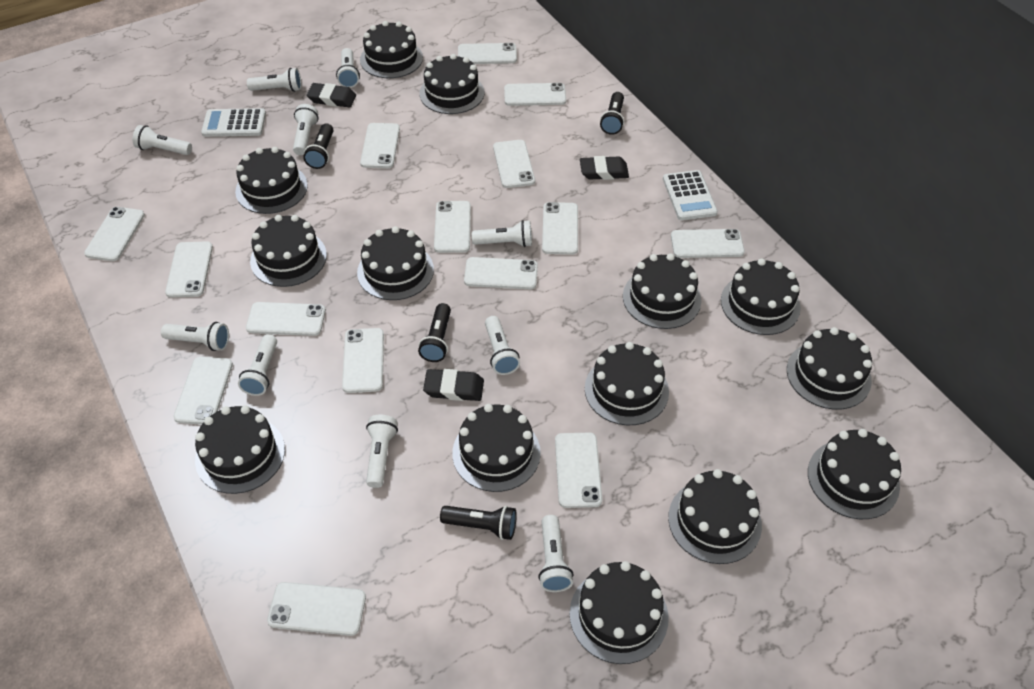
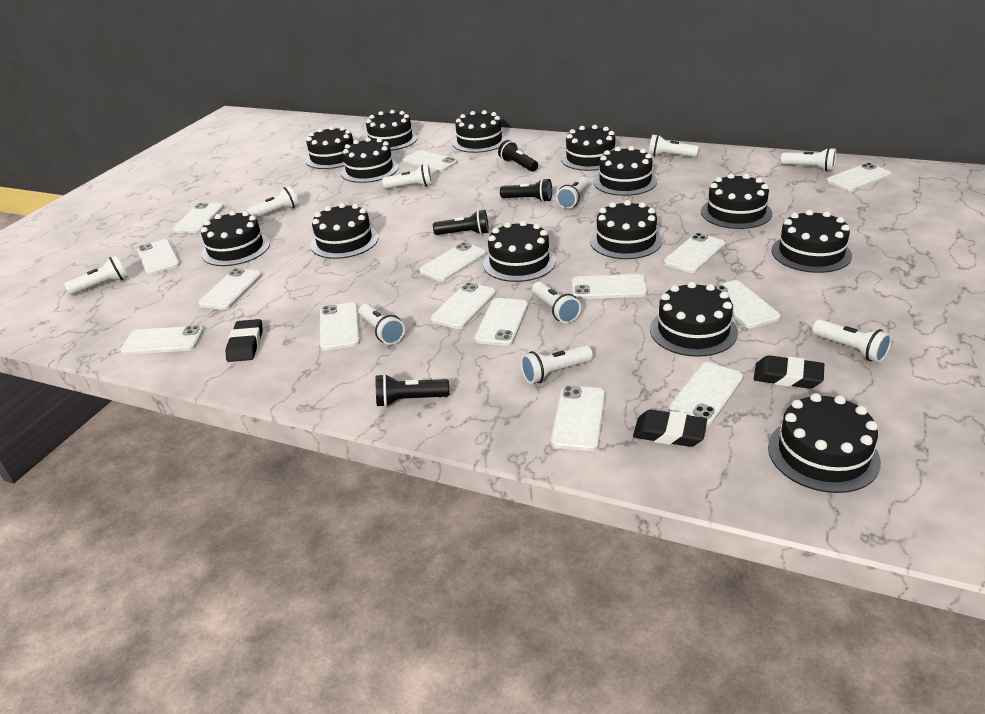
white calculator: 2 -> 0

